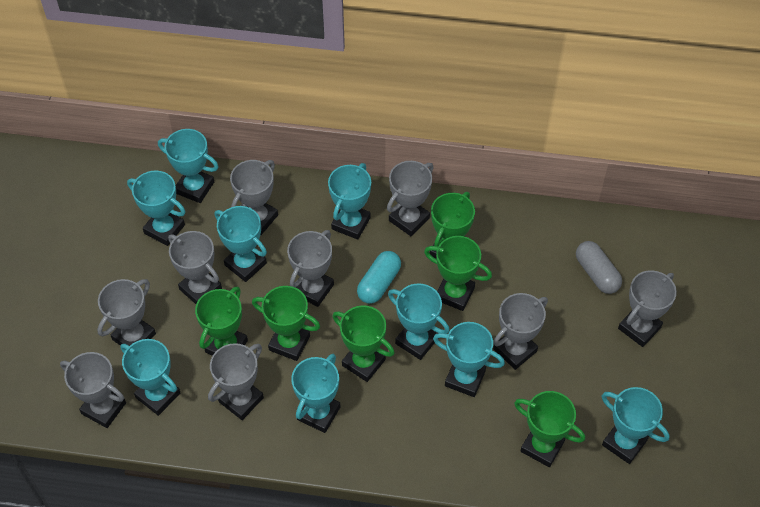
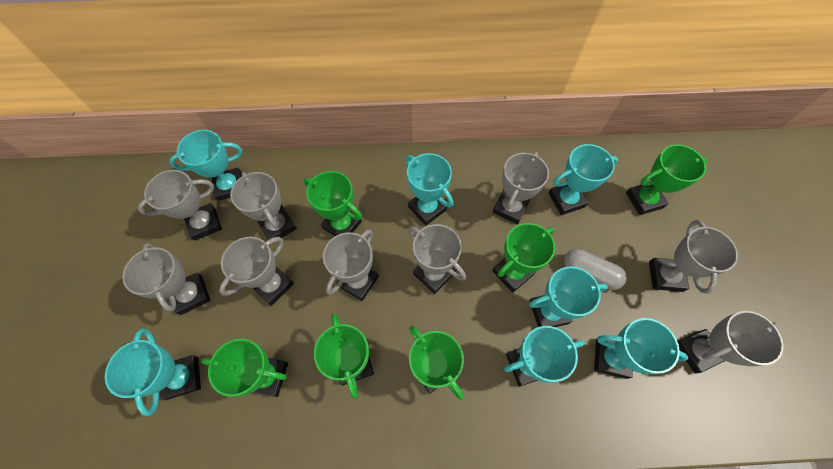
turquoise capsule: 1 -> 0
turquoise trophy: 9 -> 7

